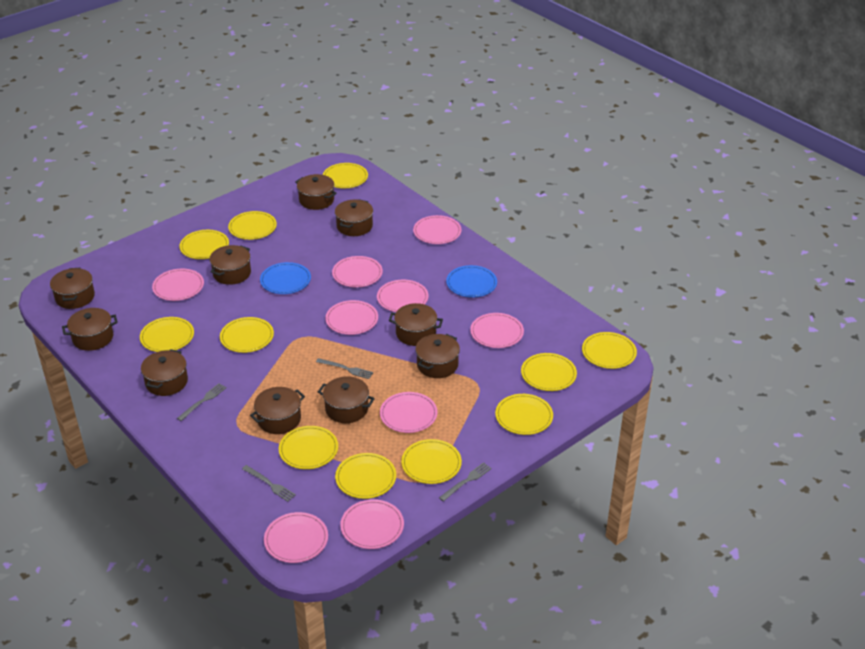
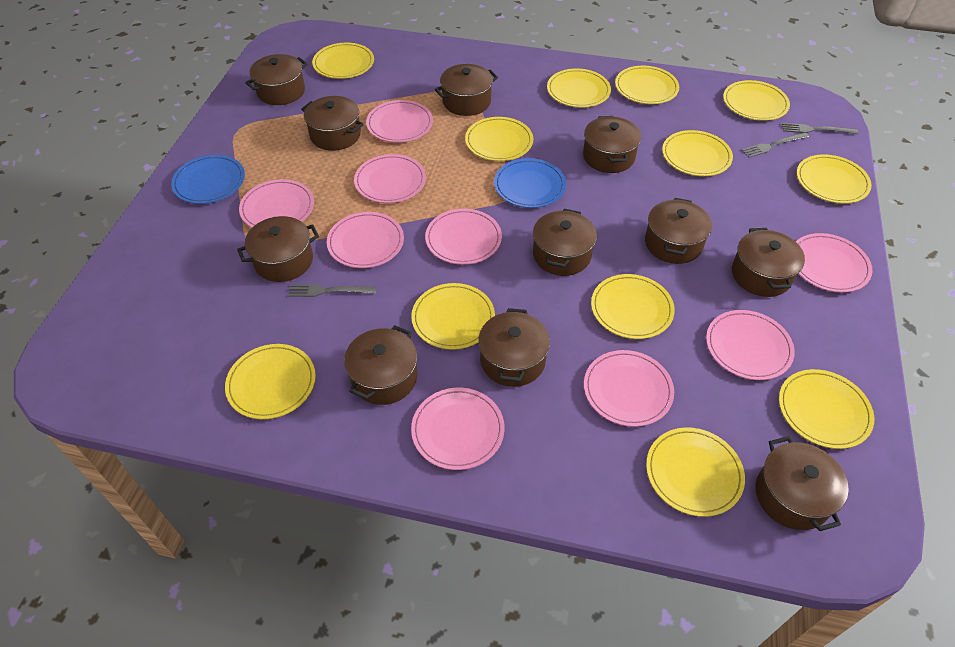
brown pot: 10 -> 11
grey fork: 4 -> 3
yellow plate: 11 -> 12

